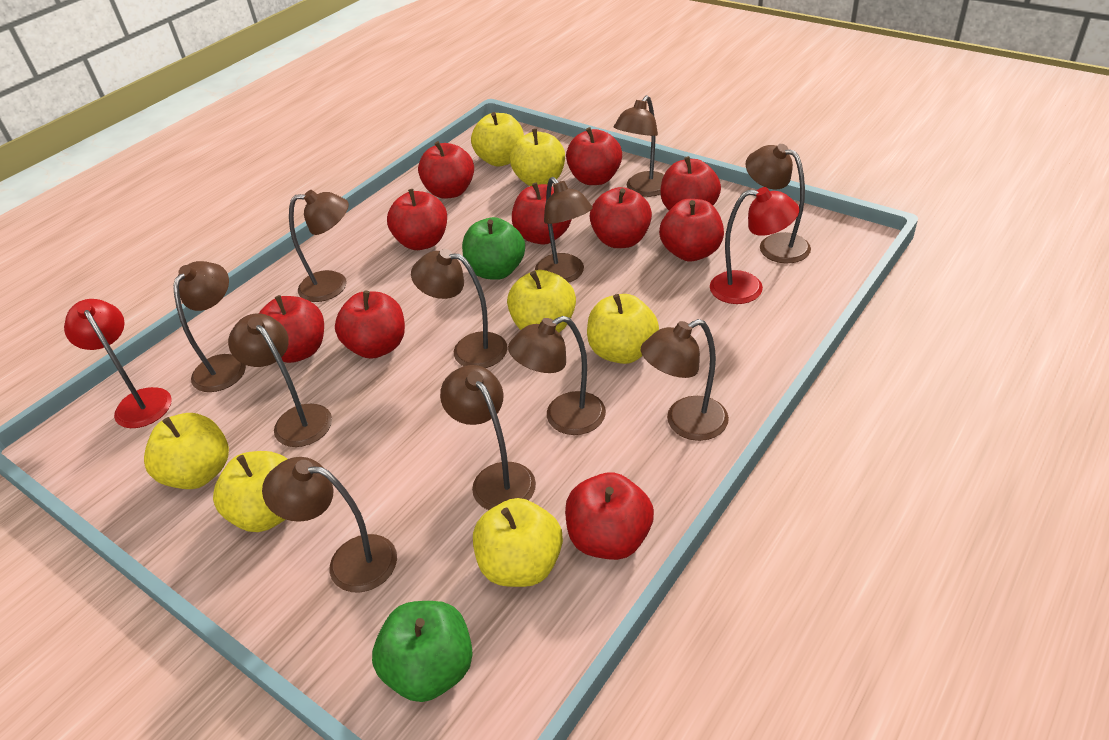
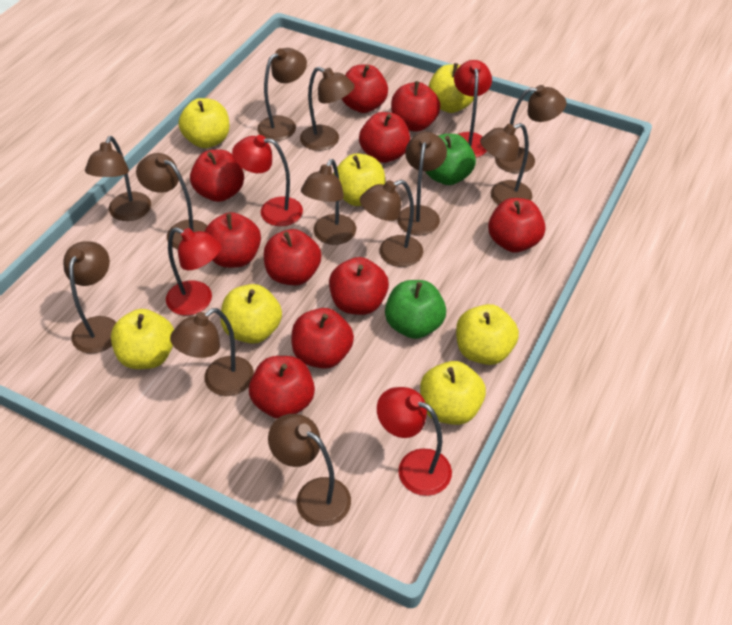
brown lamp: 11 -> 12
red lamp: 2 -> 4

